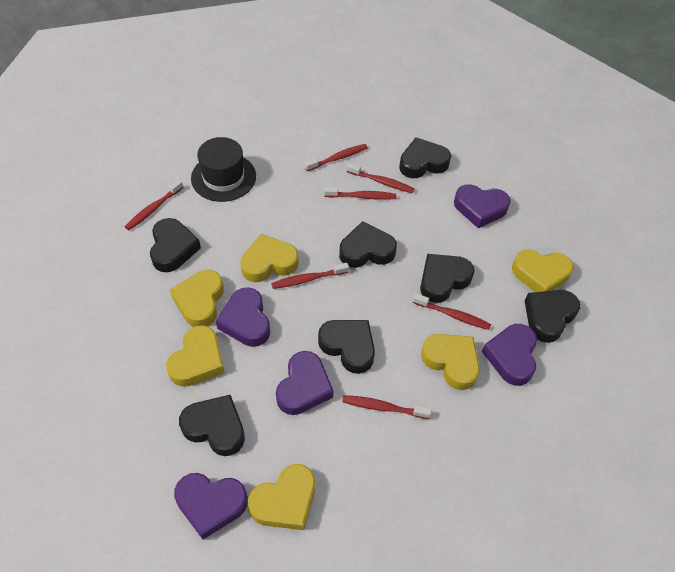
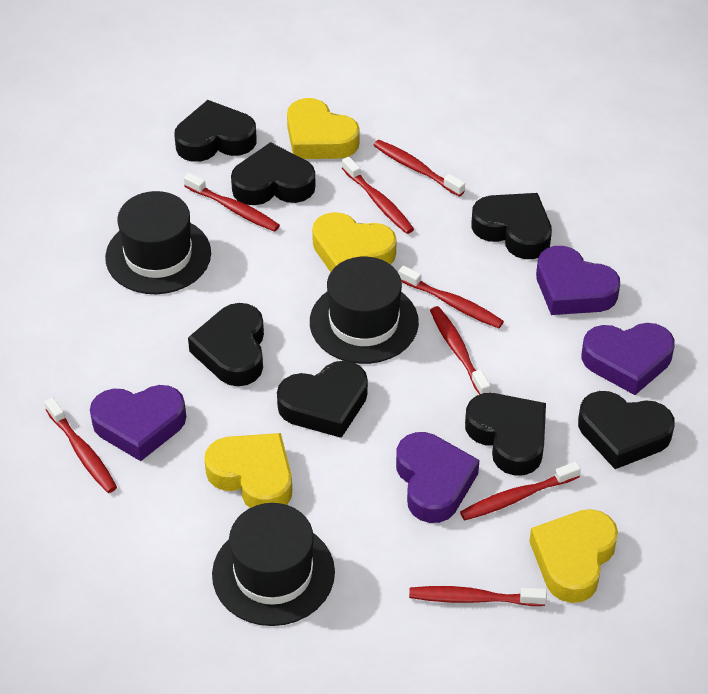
black hat: 1 -> 3
purple heart: 5 -> 4
red toothbrush: 7 -> 8
yellow heart: 6 -> 4

